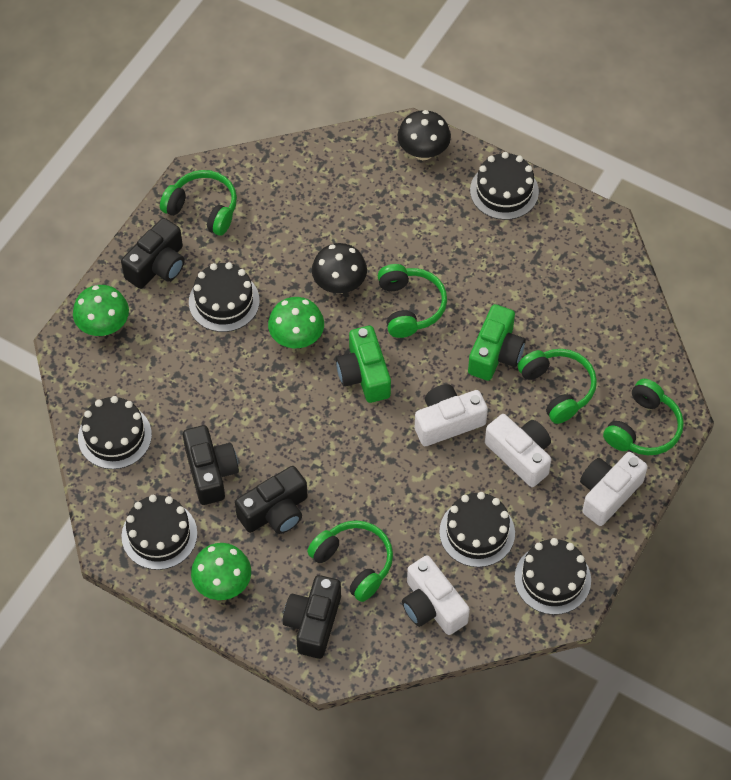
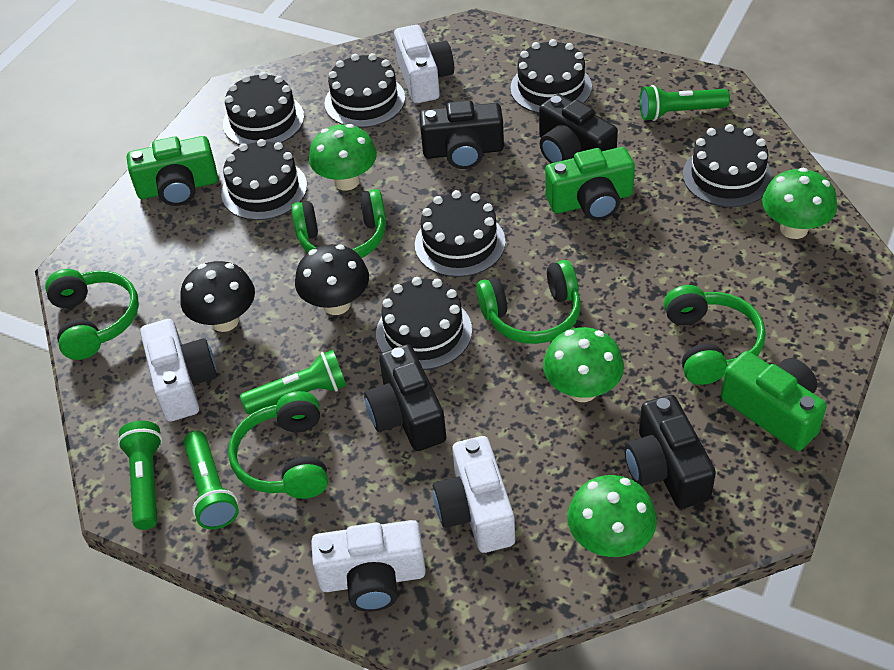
black cake: 6 -> 7
green camera: 2 -> 3
green flashlight: 0 -> 4
green mushroom: 3 -> 4

